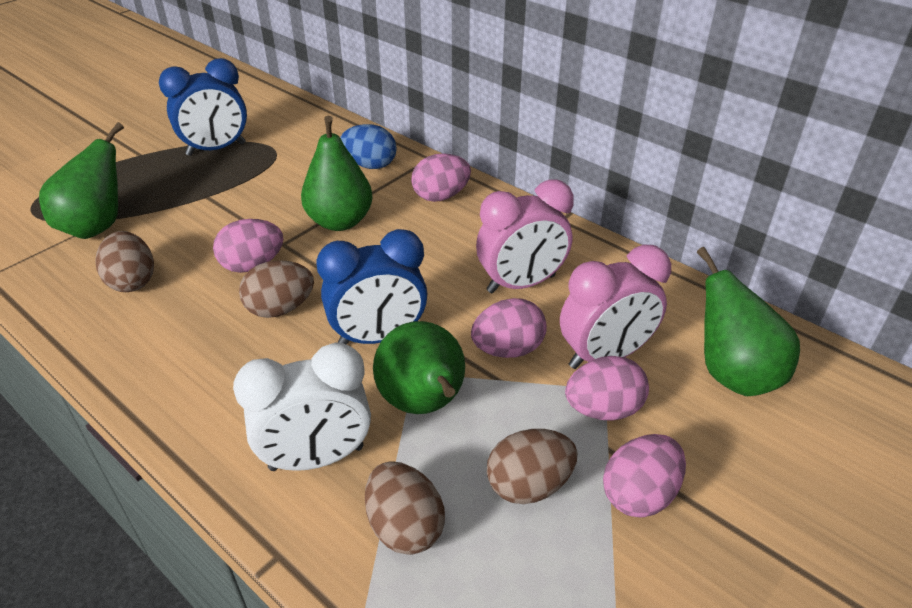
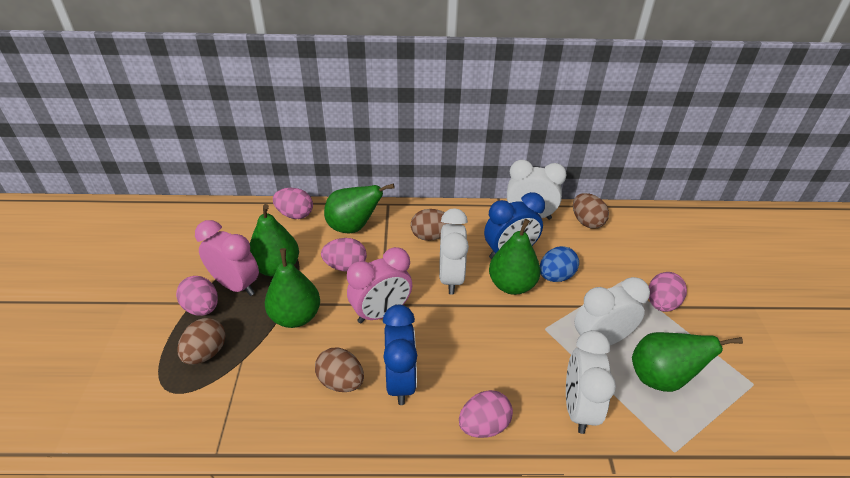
green pear: 4 -> 5
white clock: 1 -> 4

